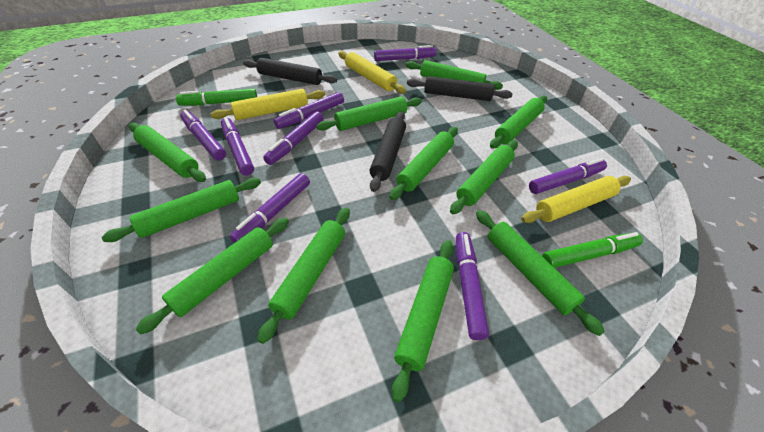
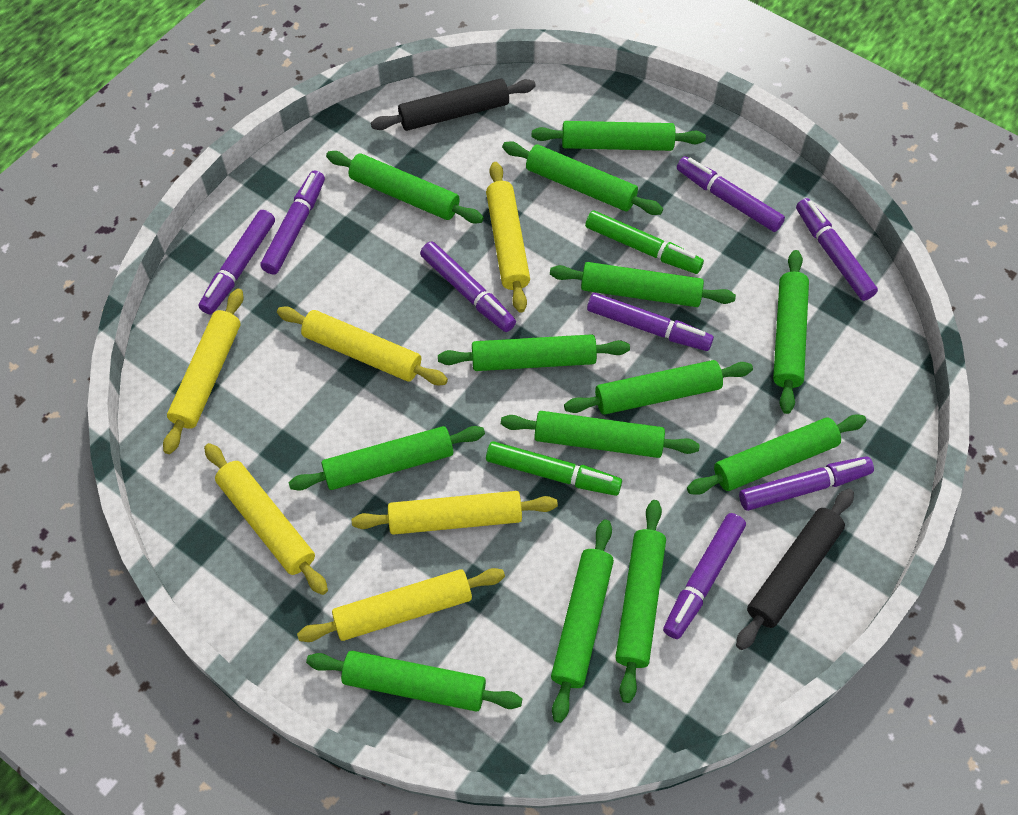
black rolling pin: 3 -> 2
green rolling pin: 11 -> 13
yellow rolling pin: 3 -> 6

